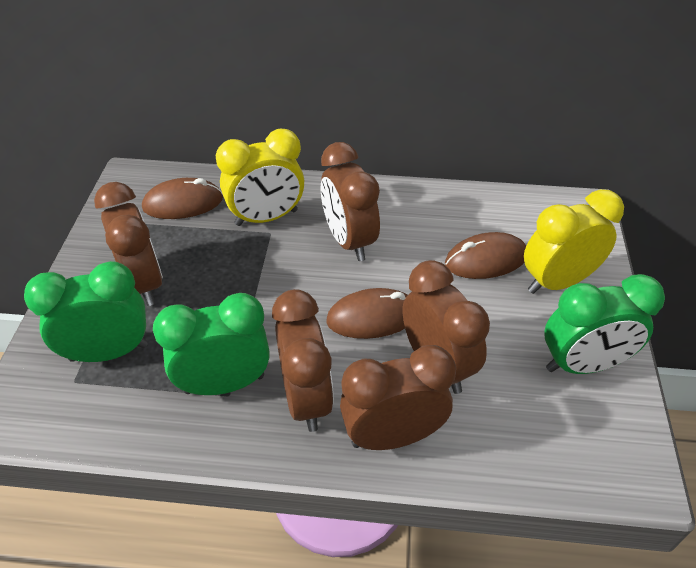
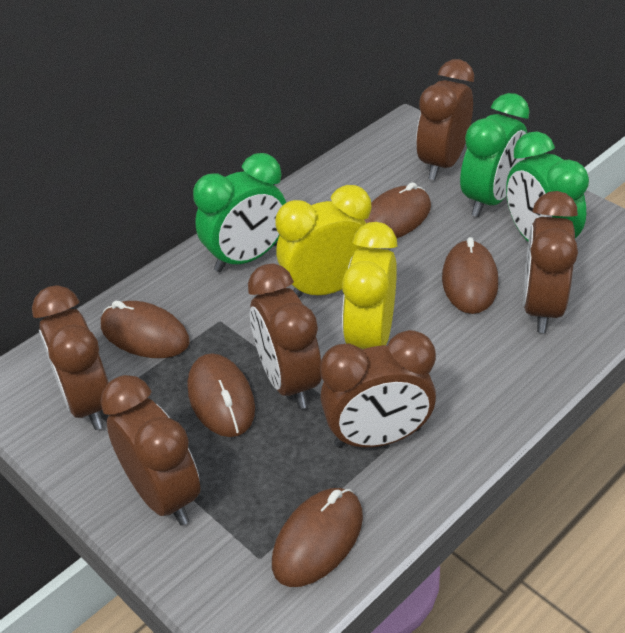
brown clock: 5 -> 6
brown mouse: 3 -> 5

